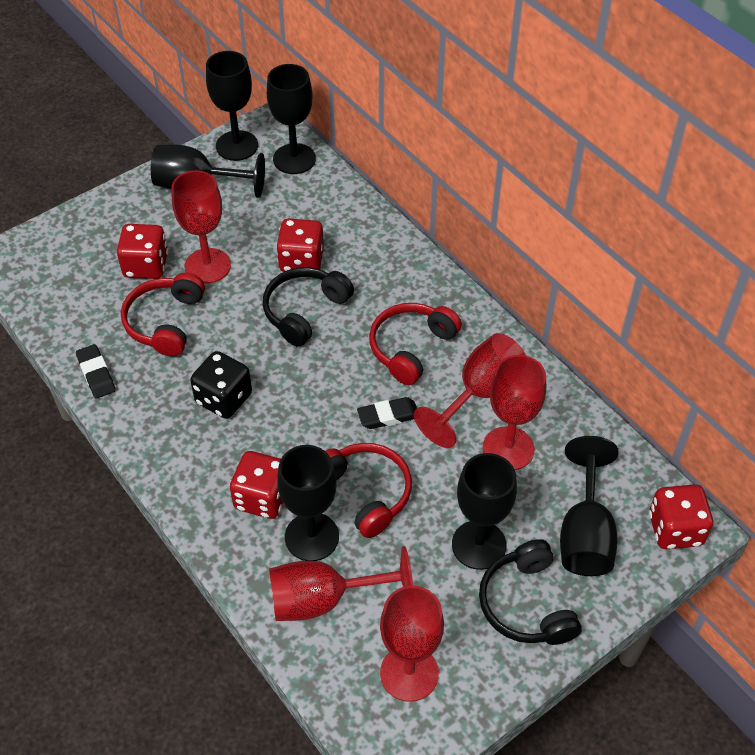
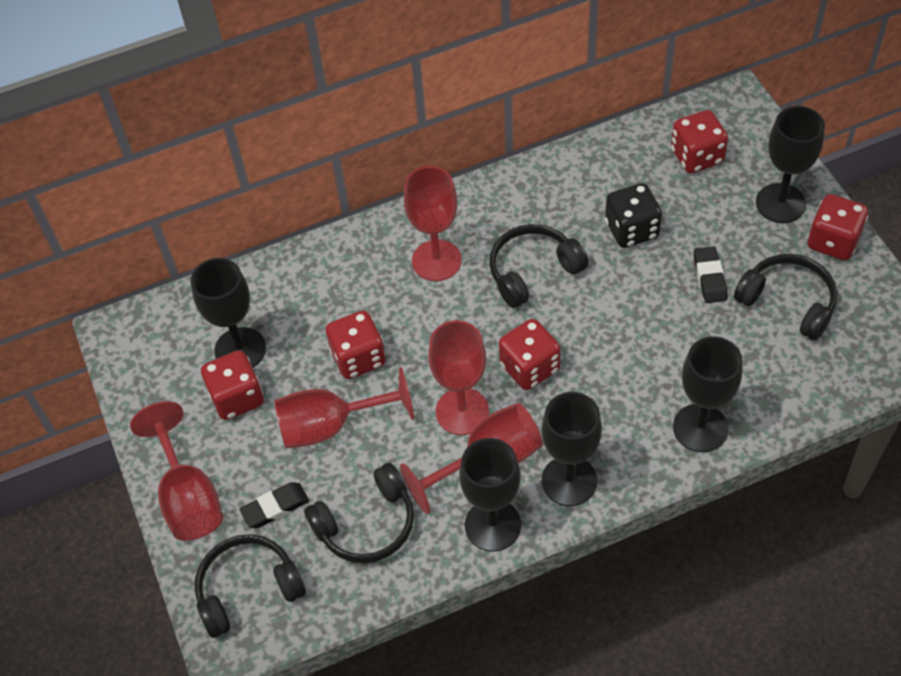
black goblet: 6 -> 5
black headphones: 2 -> 4
red dice: 4 -> 5
red headphones: 3 -> 0

